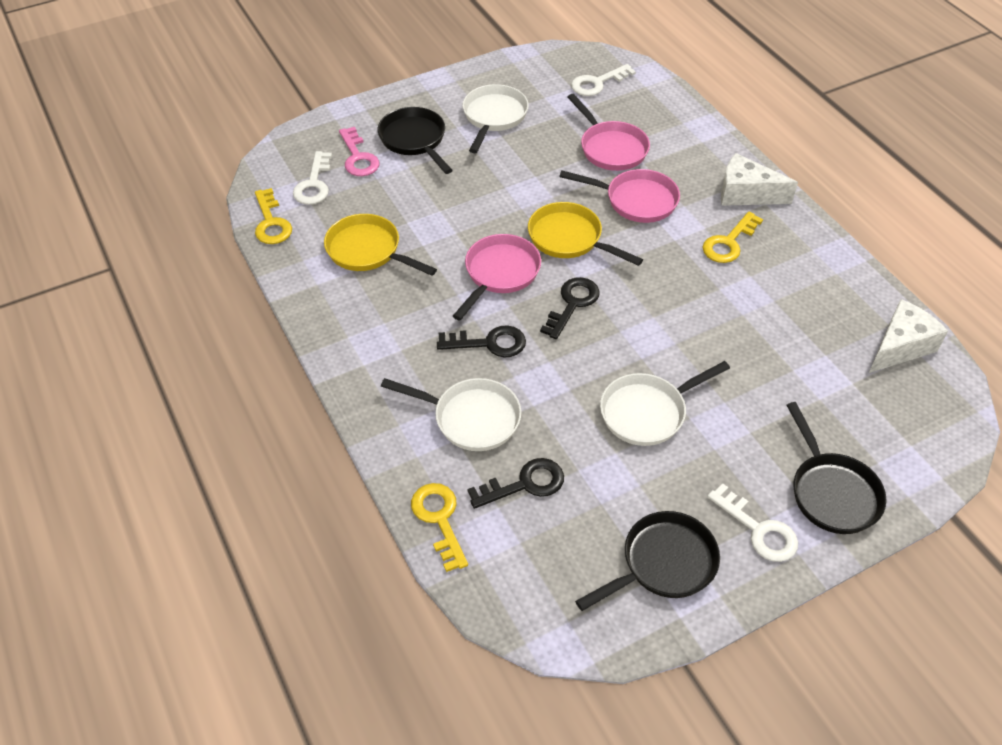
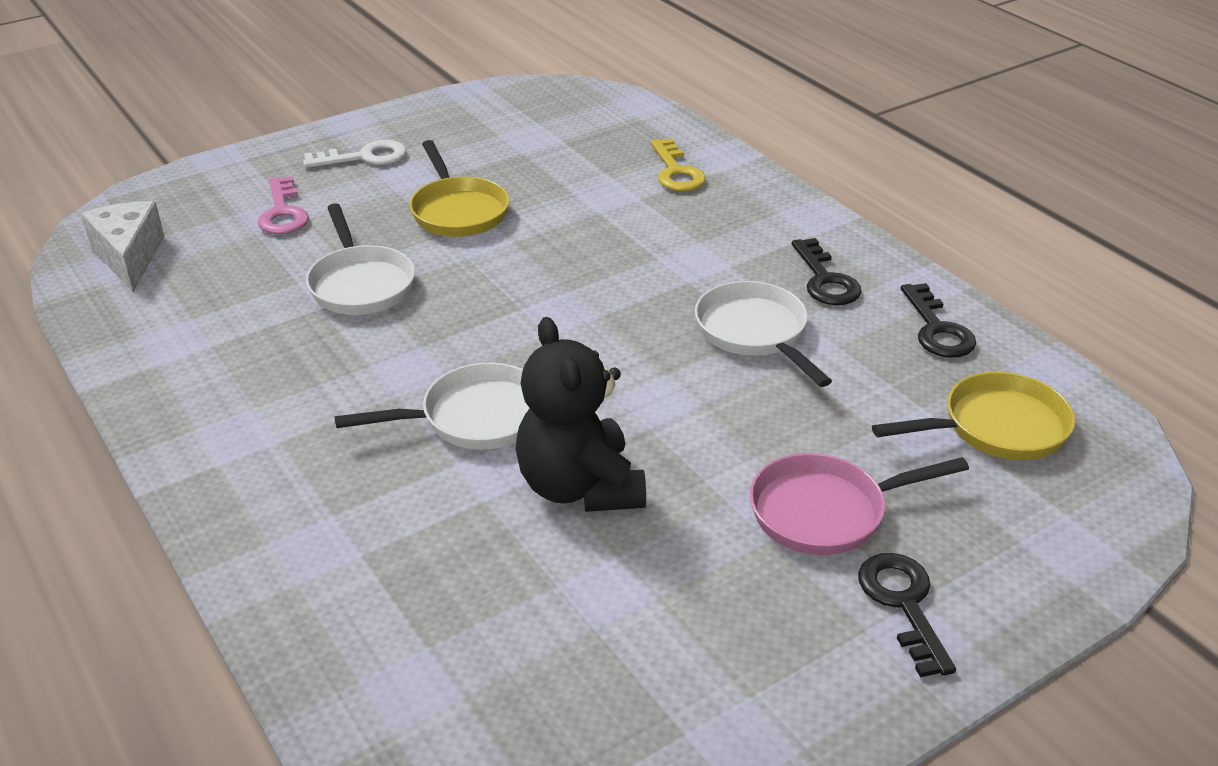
black pan: 3 -> 0
black teddy bear: 0 -> 1
pink pan: 3 -> 1
white cheese: 2 -> 1
white key: 3 -> 1
yellow key: 3 -> 1

